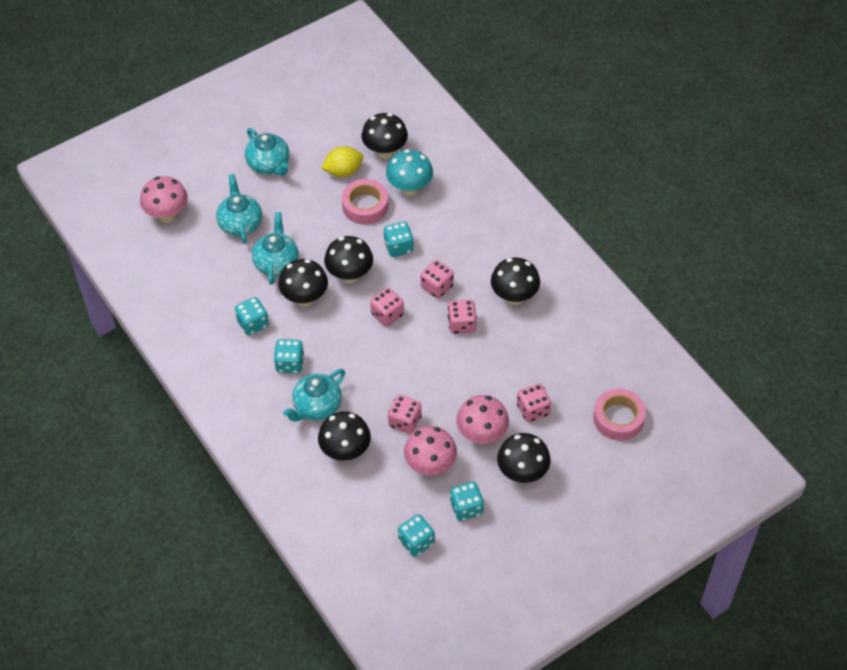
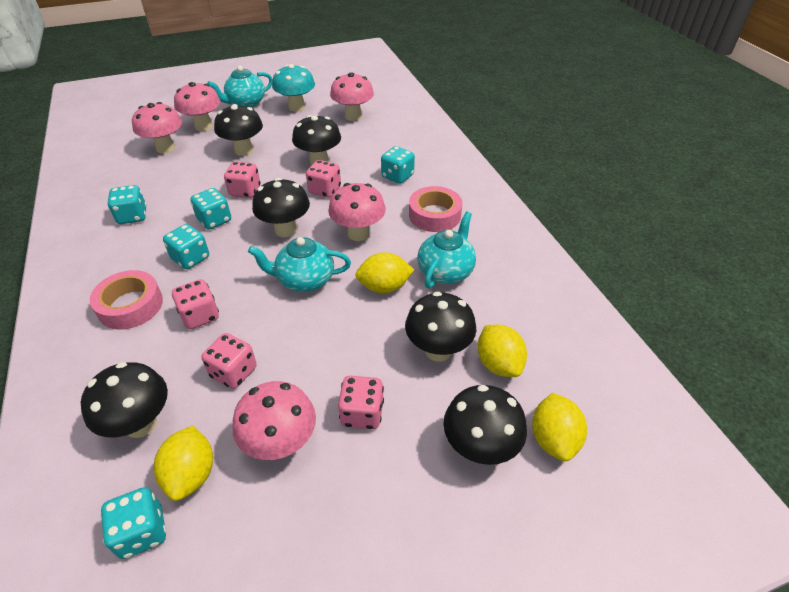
pink mushroom: 3 -> 5
turquoise teapot: 4 -> 3
yellow lemon: 1 -> 4

